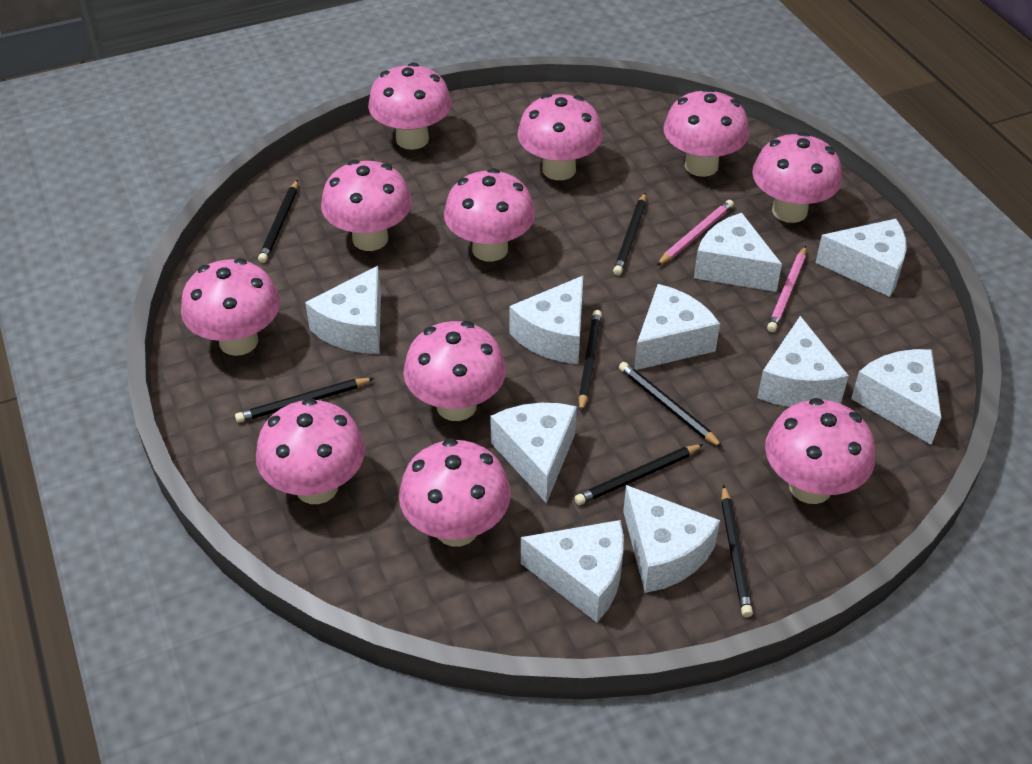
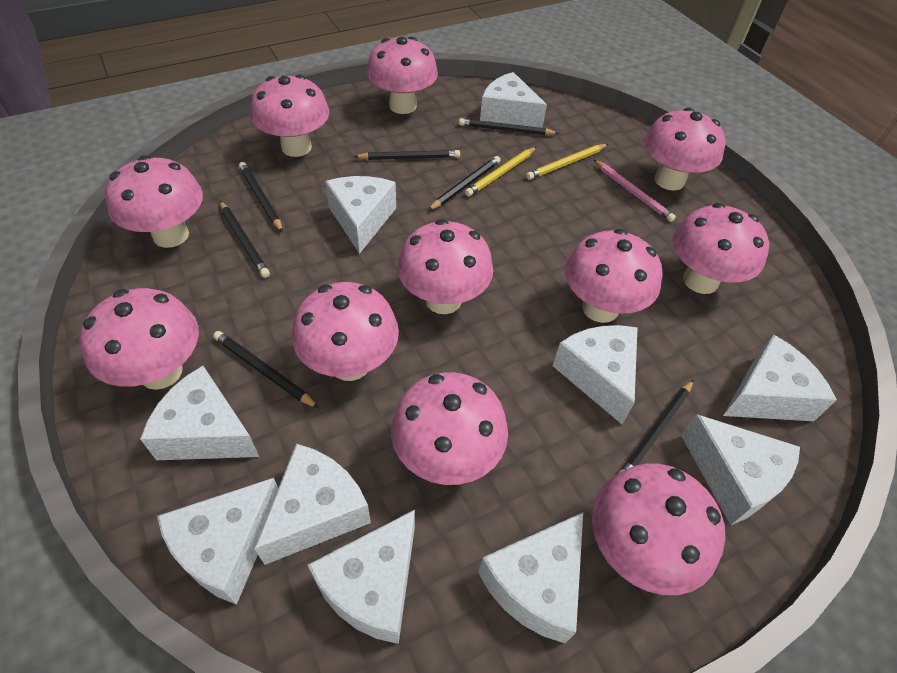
pink pencil: 2 -> 1
yellow pencil: 0 -> 2

